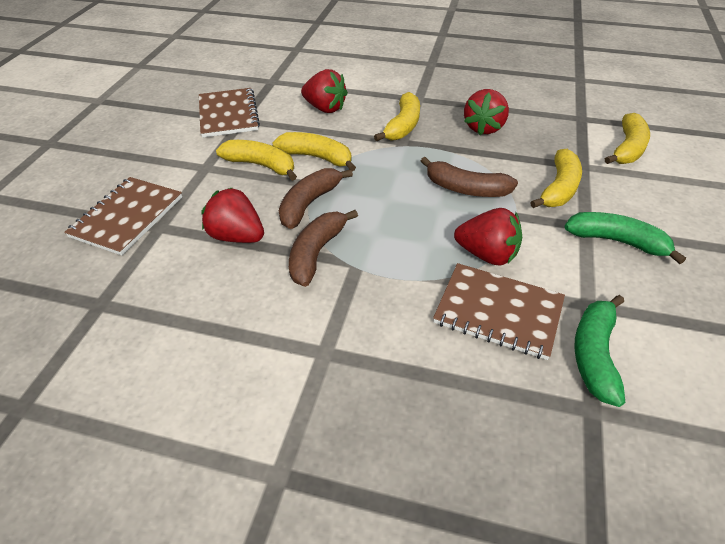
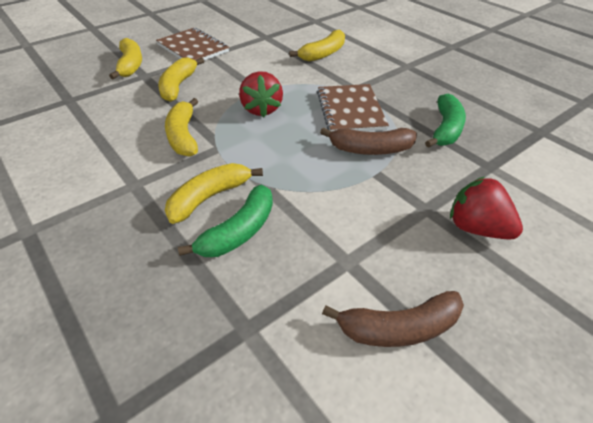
brown banana: 3 -> 2
brown notebook: 3 -> 2
red strawberry: 4 -> 2

